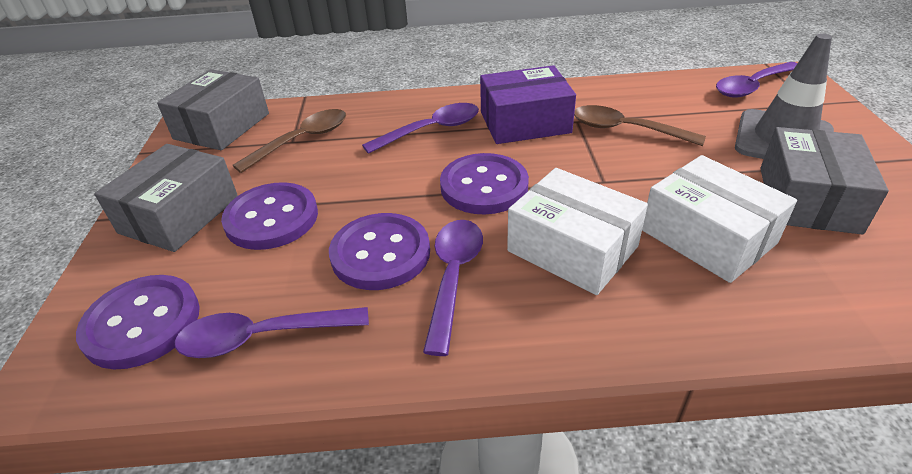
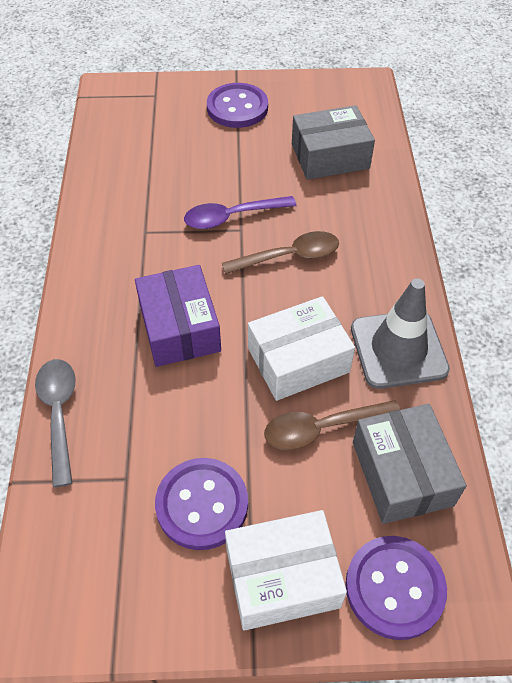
grey box: 3 -> 2
grey spoon: 0 -> 1
purple button: 4 -> 3
purple spoon: 4 -> 1

